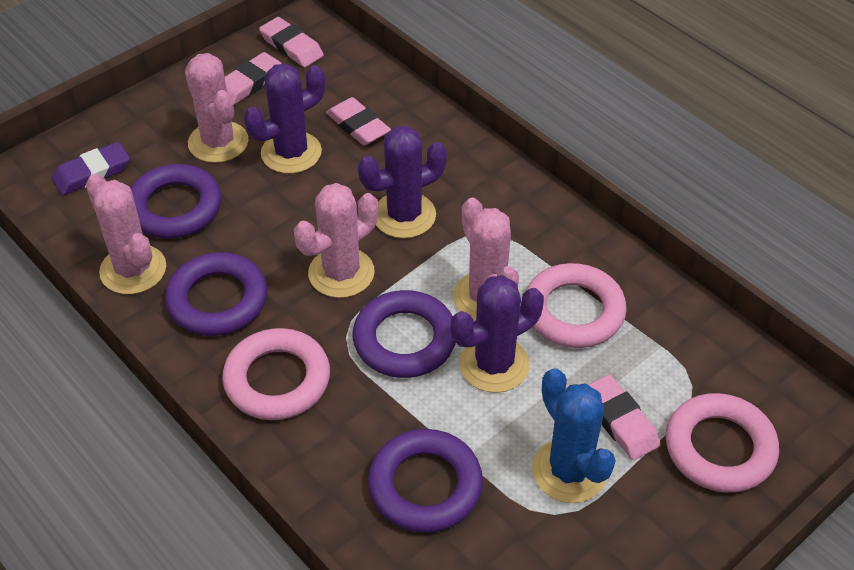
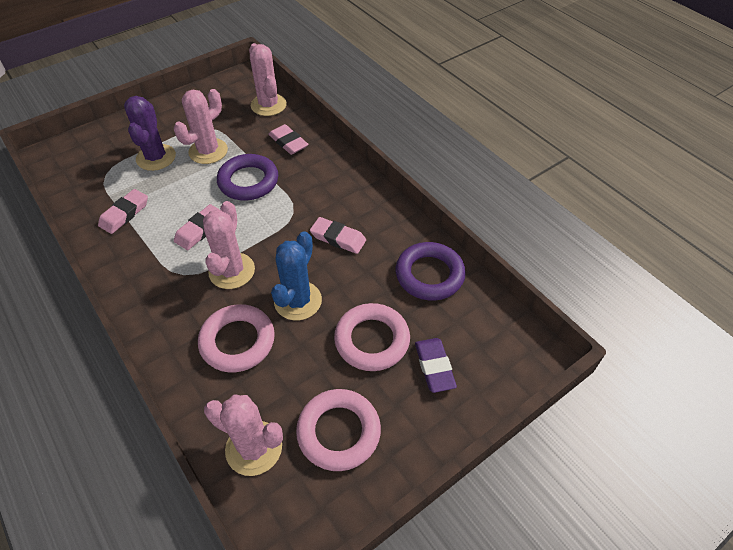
purple cactus: 3 -> 1
purple ring: 4 -> 2

